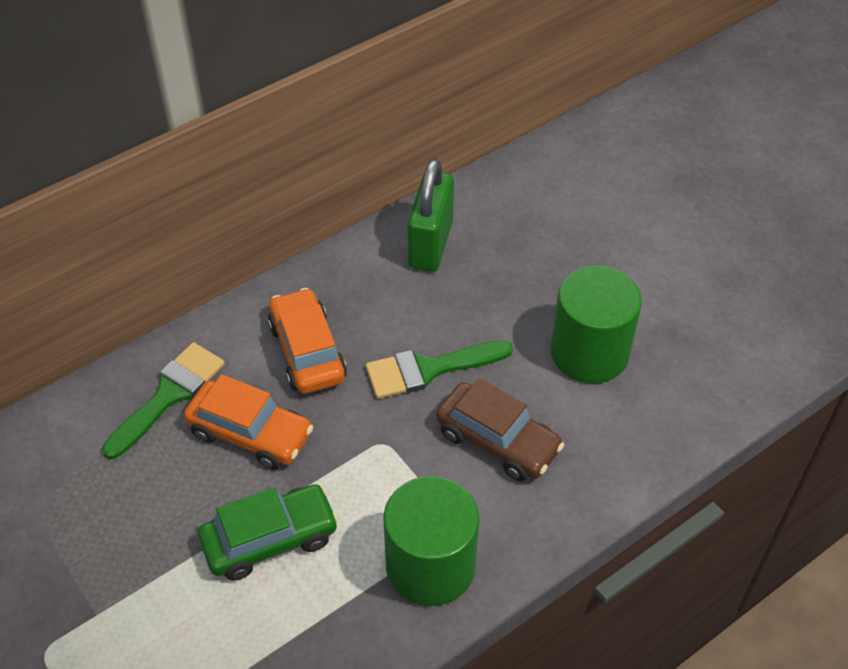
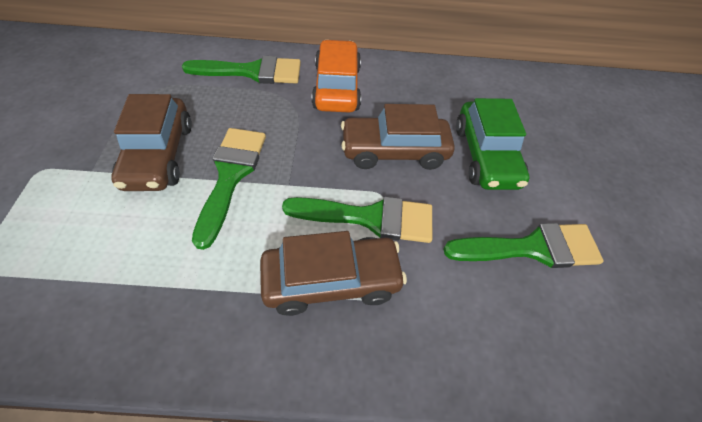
brown car: 1 -> 3
green brush: 2 -> 4
green cylinder: 2 -> 0
green padlock: 1 -> 0
orange car: 2 -> 1

